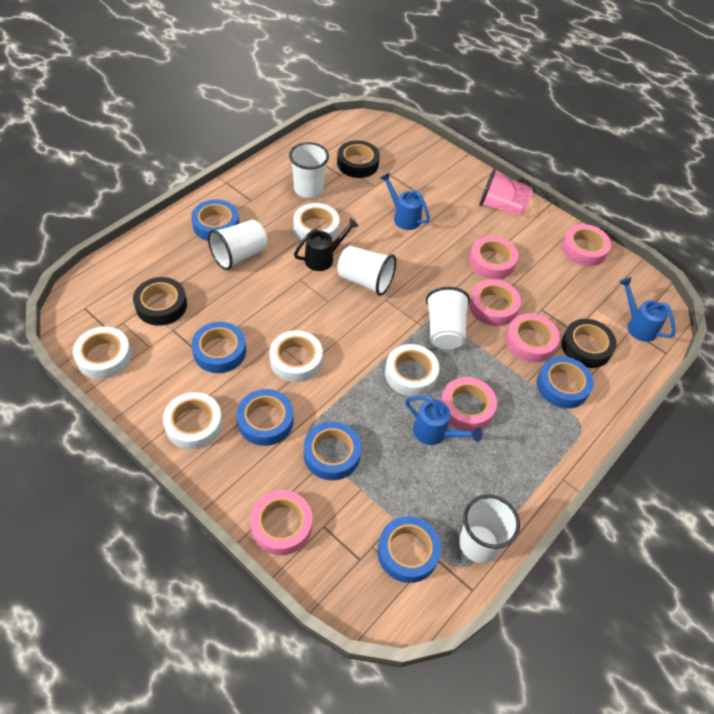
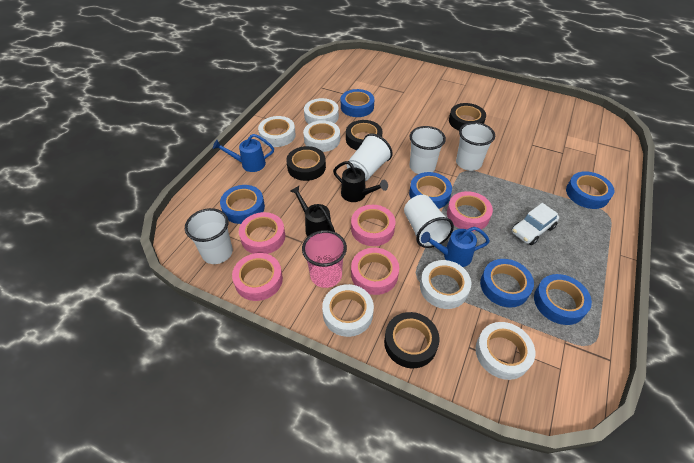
black tape: 3 -> 4
black watering can: 1 -> 2
blue watering can: 3 -> 2
pink tape: 6 -> 5
white car: 0 -> 1
white tape: 5 -> 6

